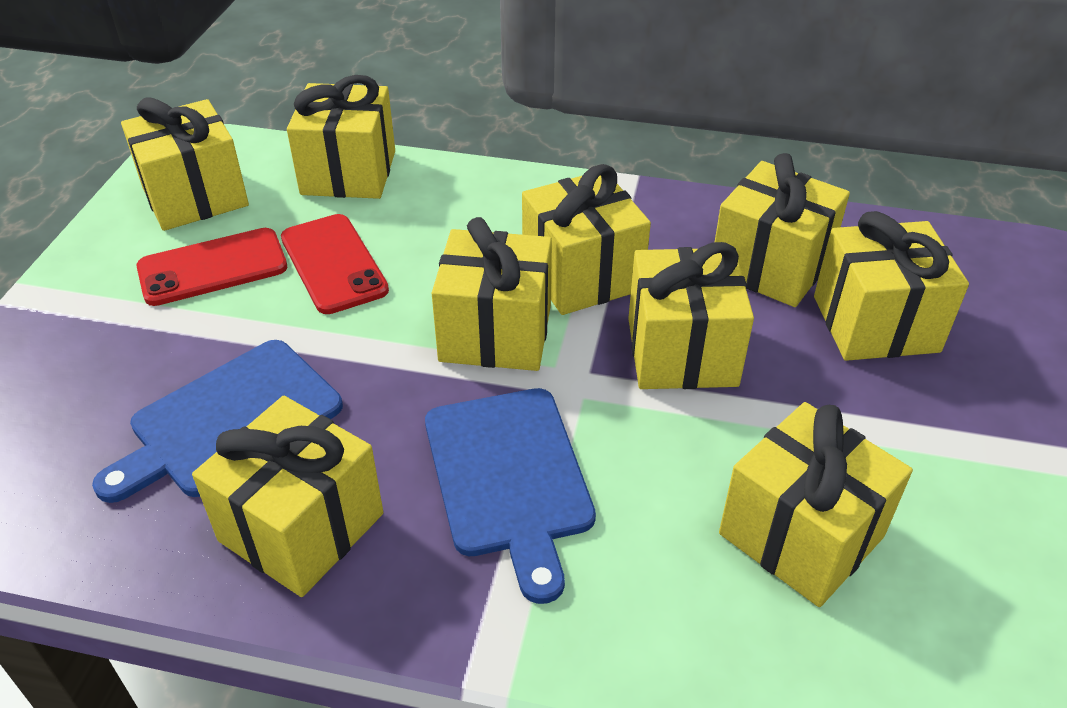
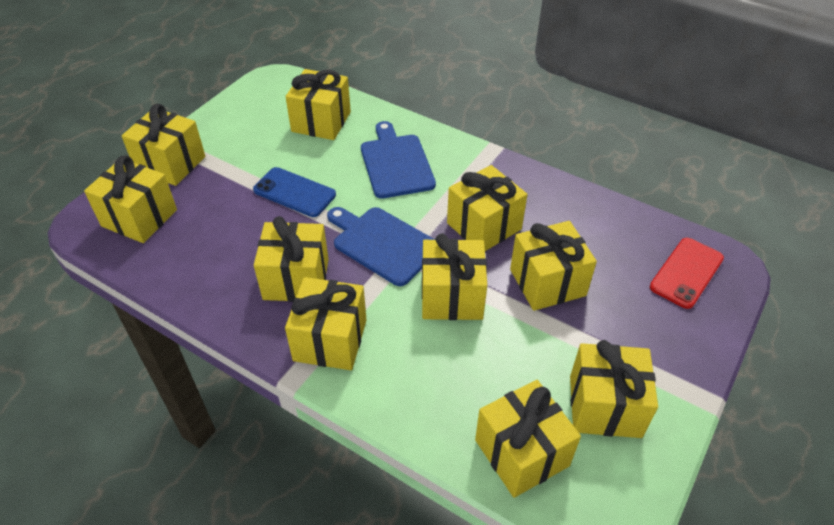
blue phone: 0 -> 1
red phone: 2 -> 1
yellow gift: 9 -> 10

